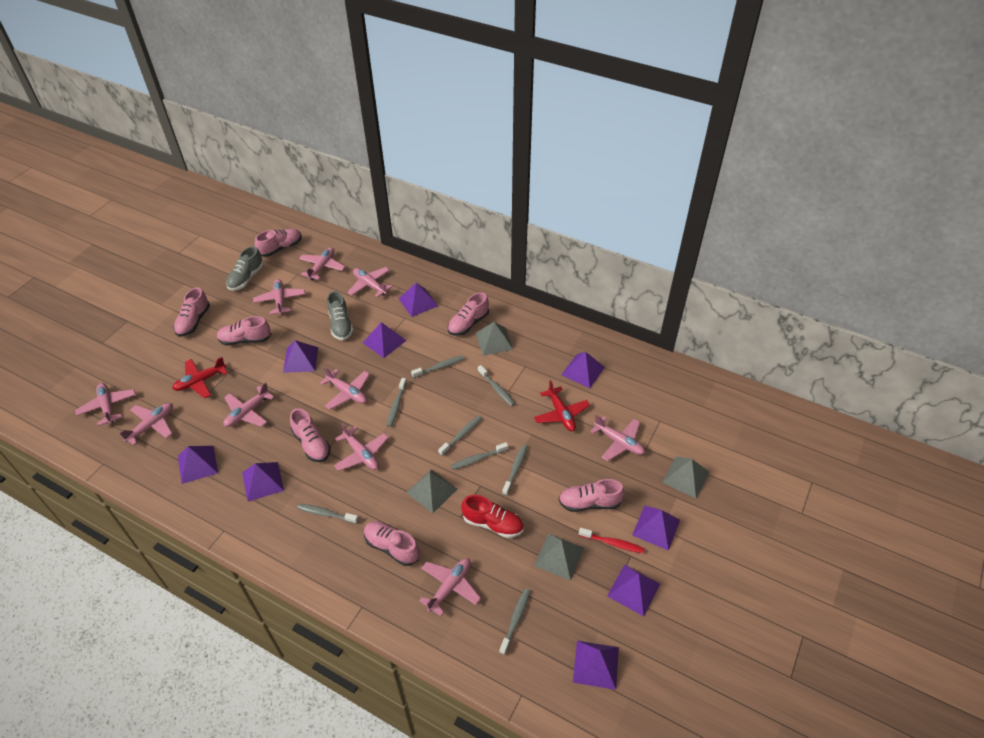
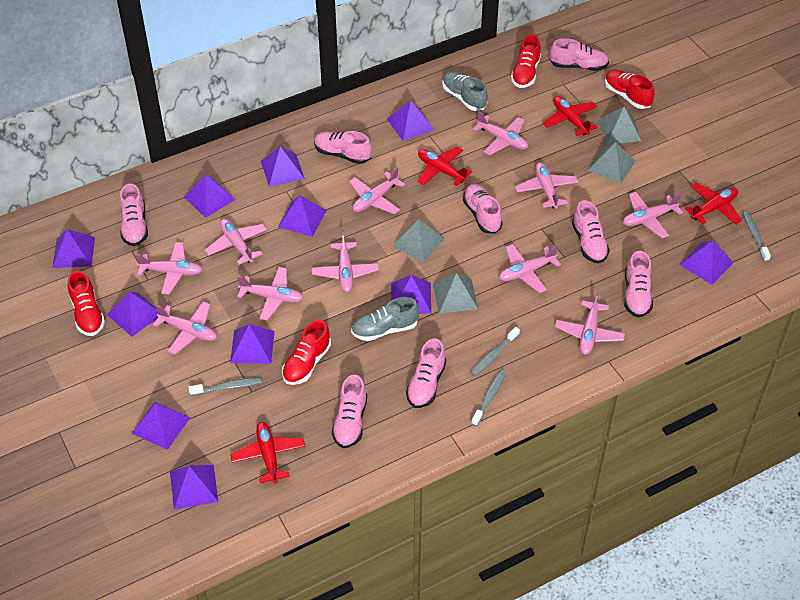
grey toothbrush: 8 -> 4
pink plane: 10 -> 11
pink shoe: 7 -> 8
purple pyramid: 9 -> 11
red plane: 2 -> 4
red shoe: 1 -> 4
red toothbrush: 1 -> 0

